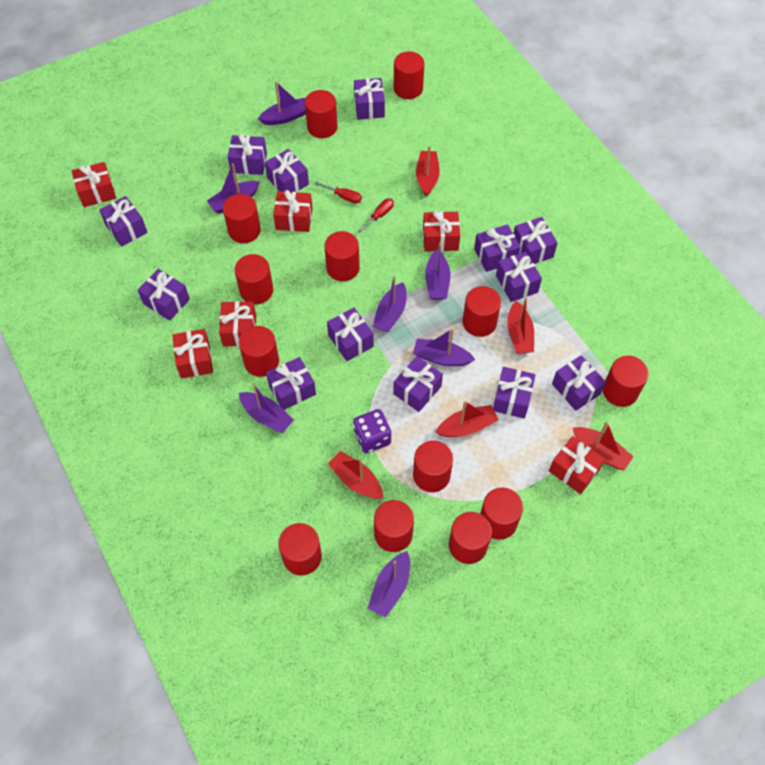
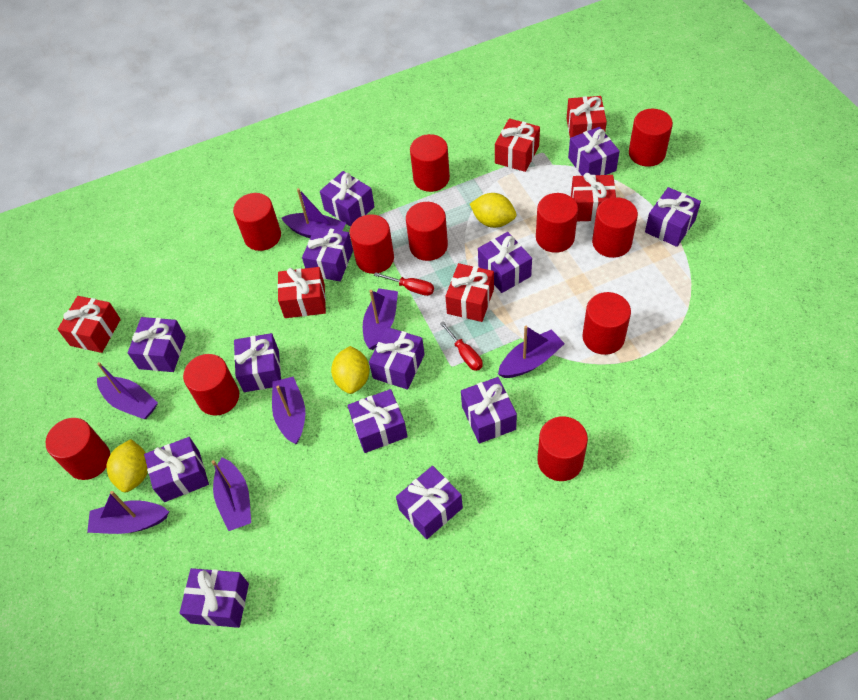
purple dice: 1 -> 0
red boat: 5 -> 0
red cylinder: 13 -> 11
yellow lemon: 0 -> 3

